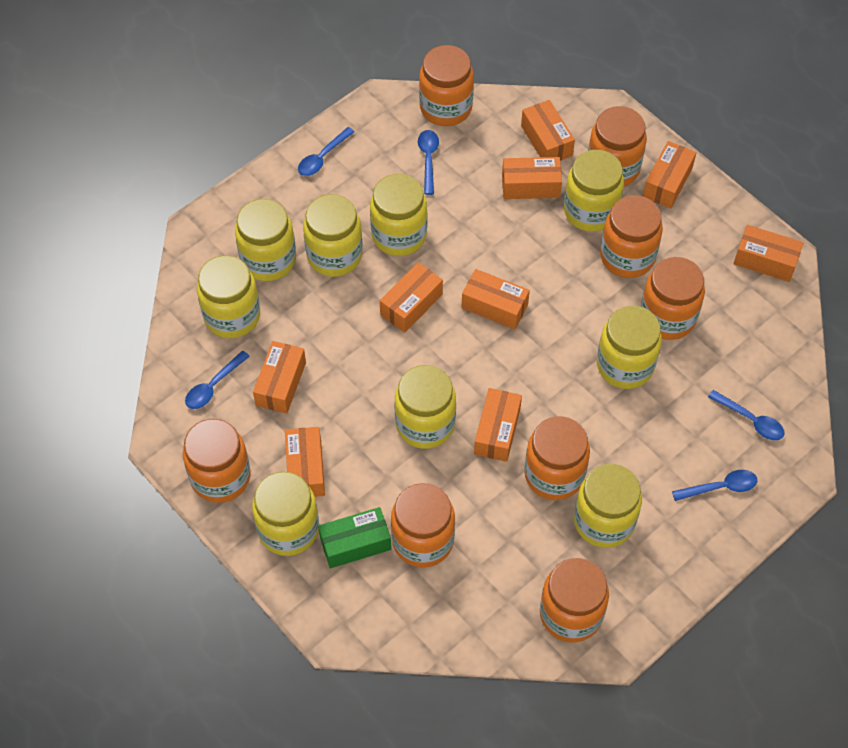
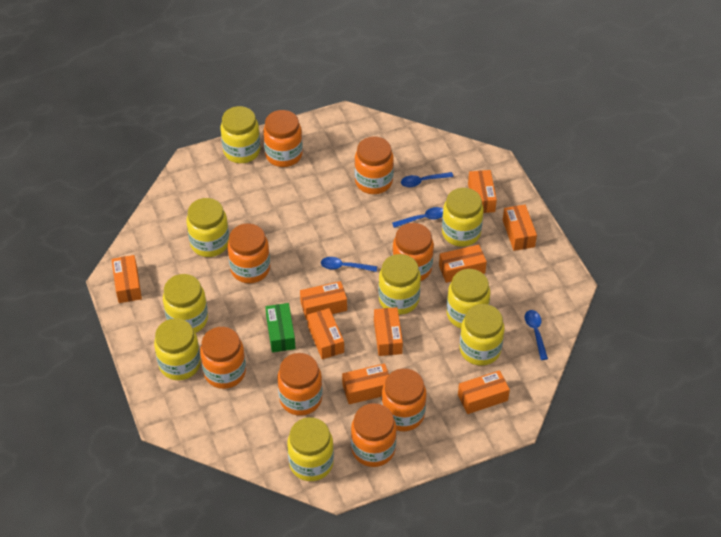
blue spoon: 5 -> 4

